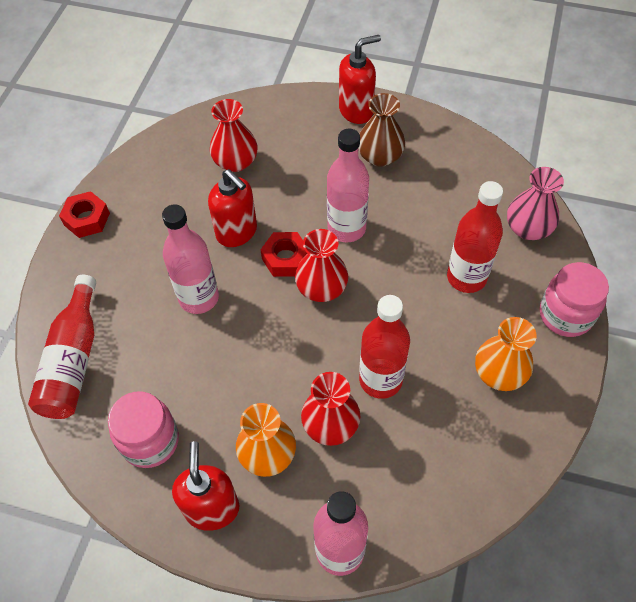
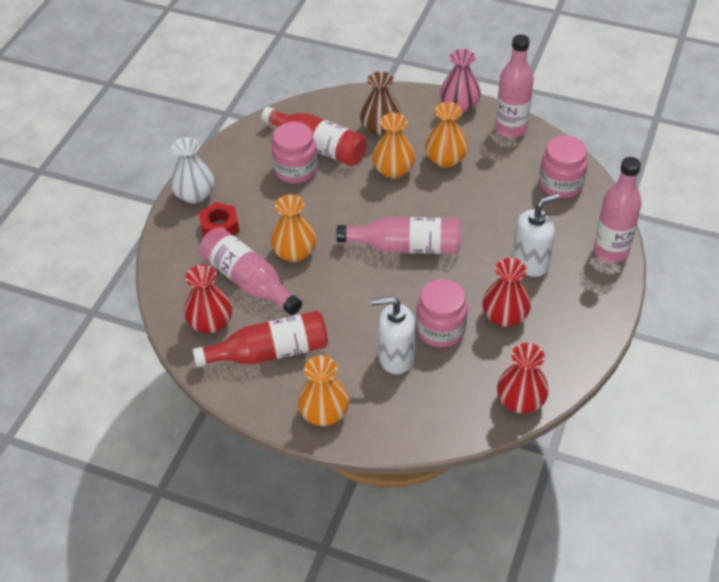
orange vase: 2 -> 4
pink bottle: 3 -> 4
pink jar: 2 -> 3
red bottle: 3 -> 2
red nut: 2 -> 1
red soap dispenser: 3 -> 0
white soap dispenser: 0 -> 2
white vase: 0 -> 1

